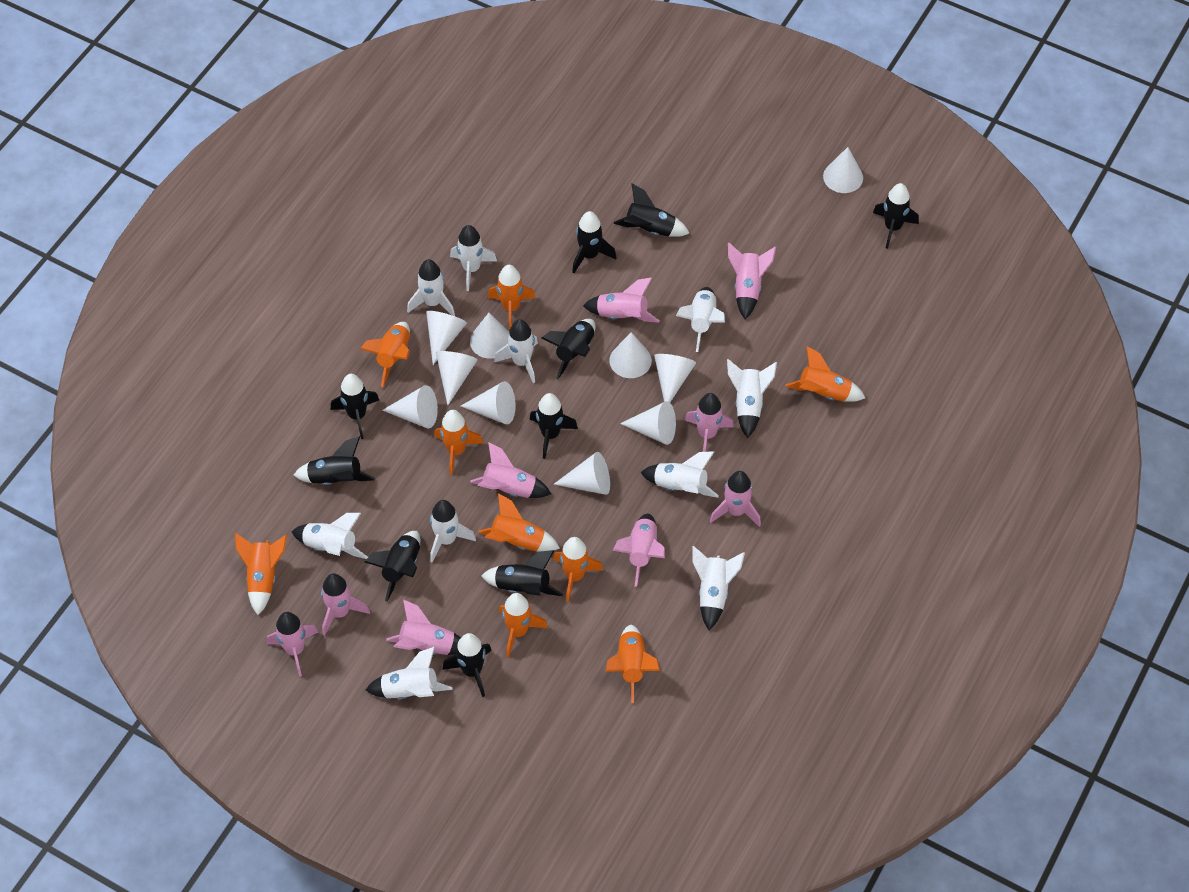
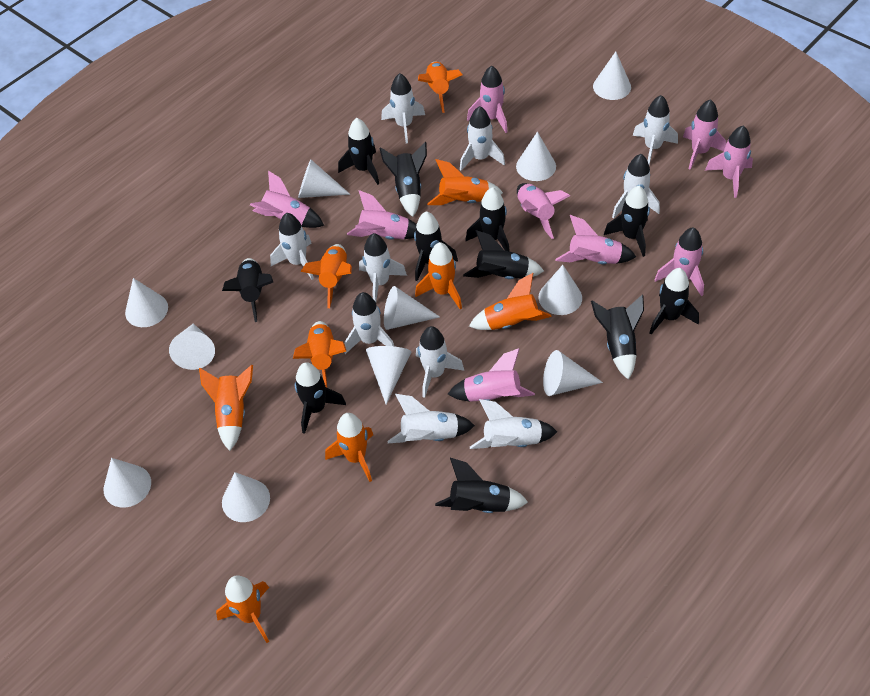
black rocket: 10 -> 11
white cone: 10 -> 11

